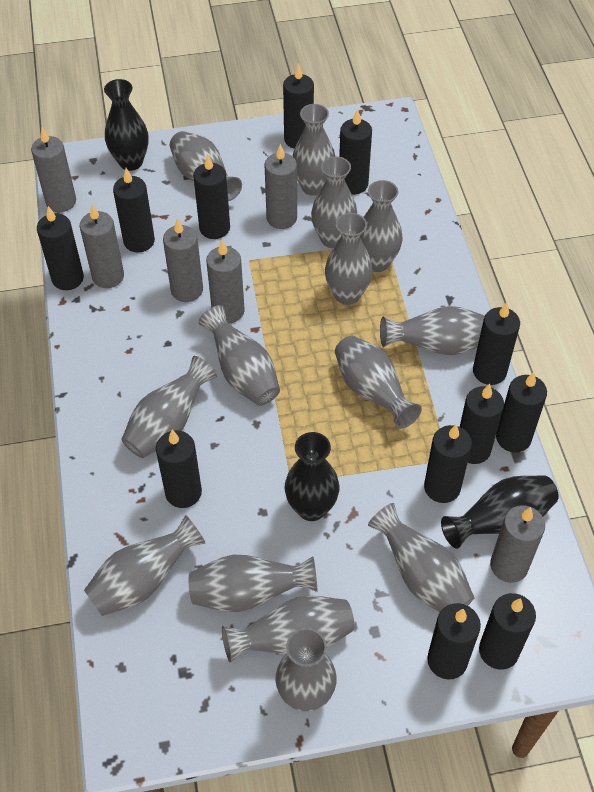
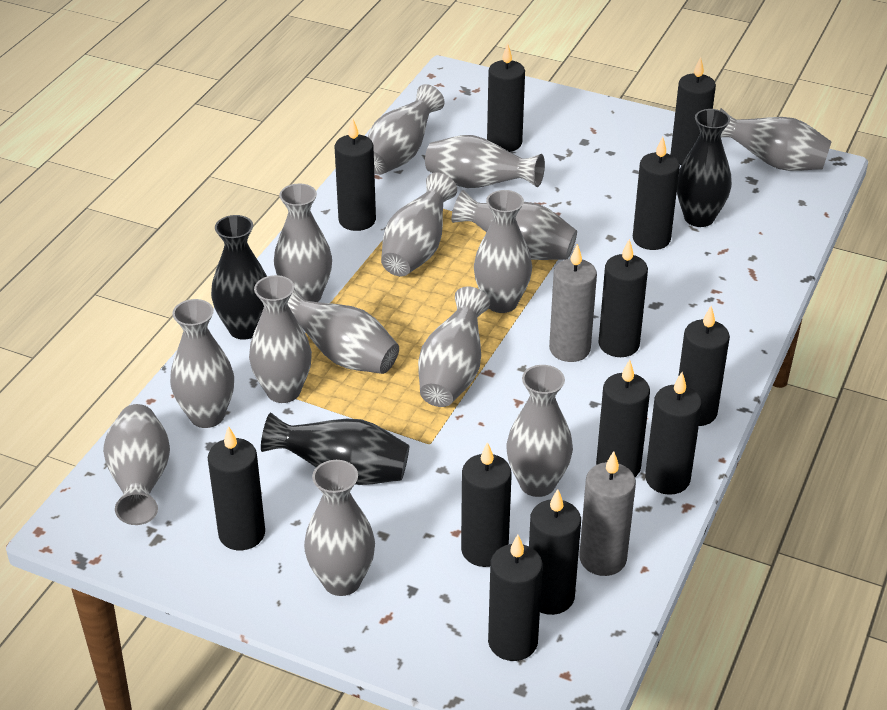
grey candle: 6 -> 2

